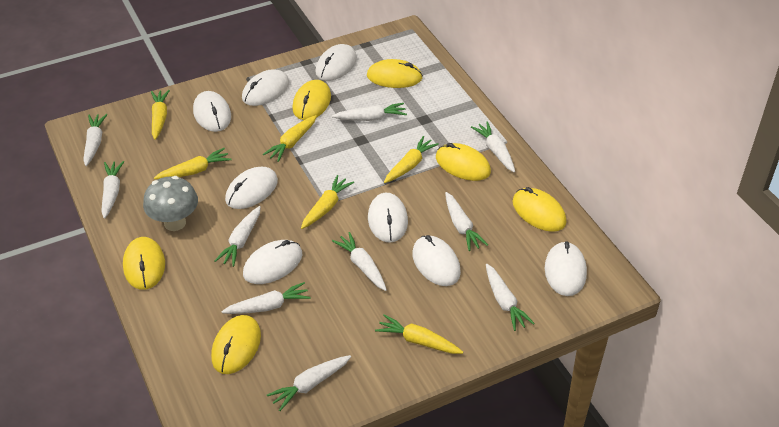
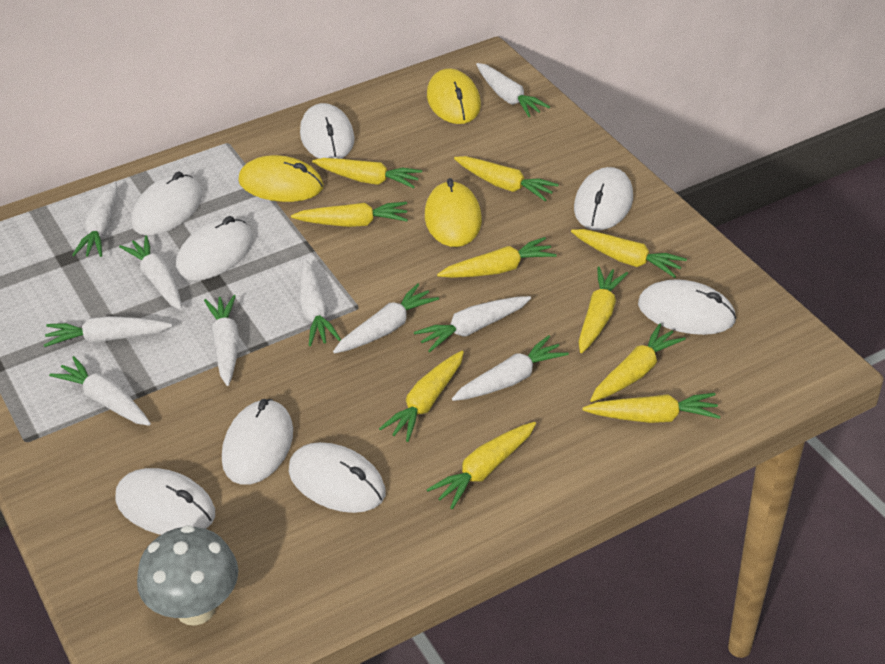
yellow carrot: 6 -> 10
yellow mouse: 6 -> 3

